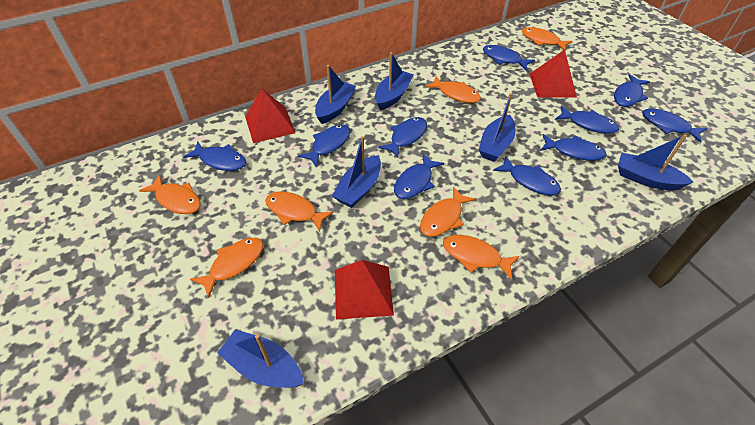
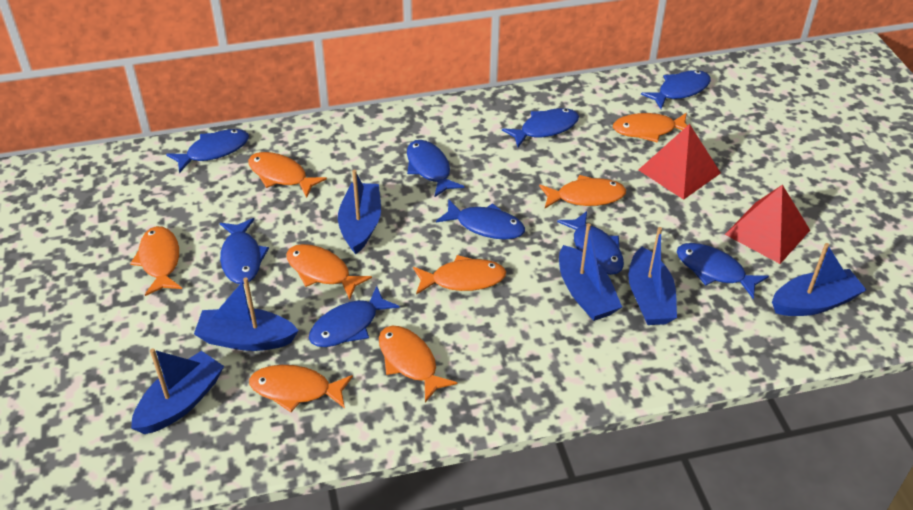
blue fish: 10 -> 9
orange fish: 7 -> 8
red pyramid: 3 -> 2

